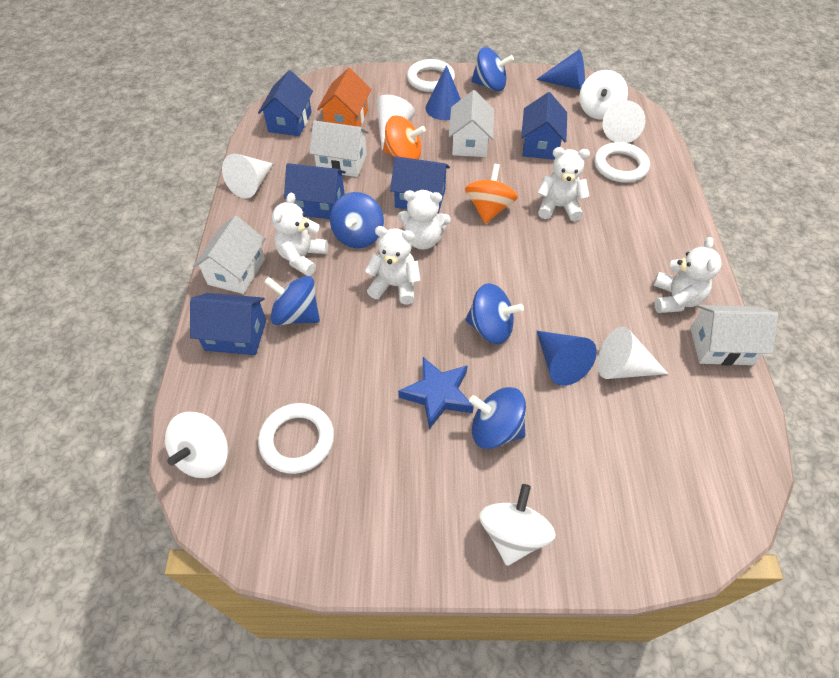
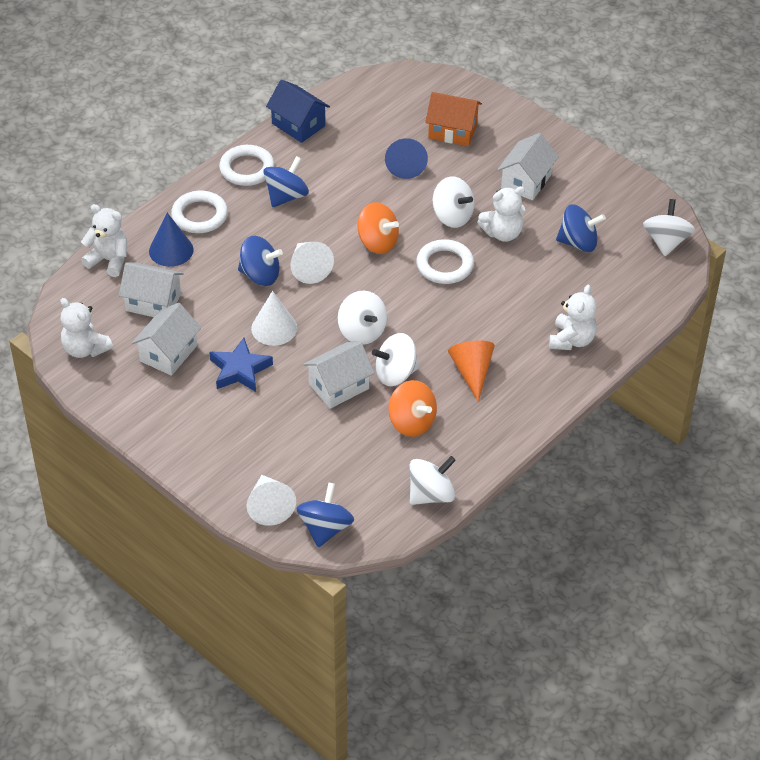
blue cone: 3 -> 2
blue house: 5 -> 1
blue spinning top: 5 -> 4
orange cone: 0 -> 1
white cone: 4 -> 3
white spinning top: 3 -> 5
white teddy bear: 5 -> 4

